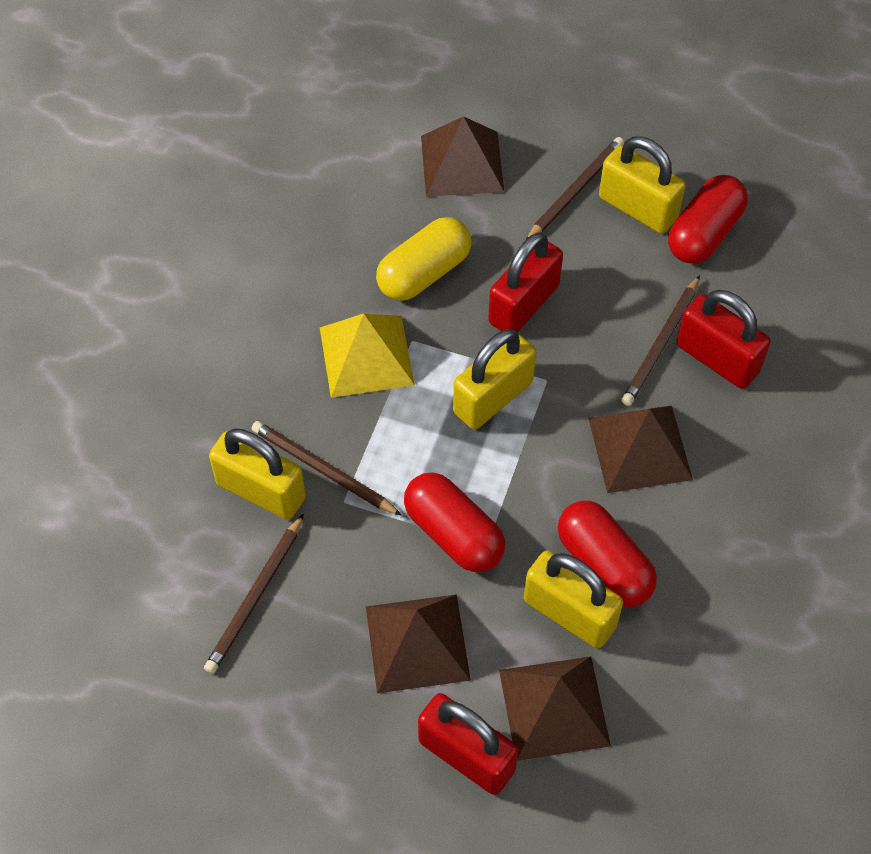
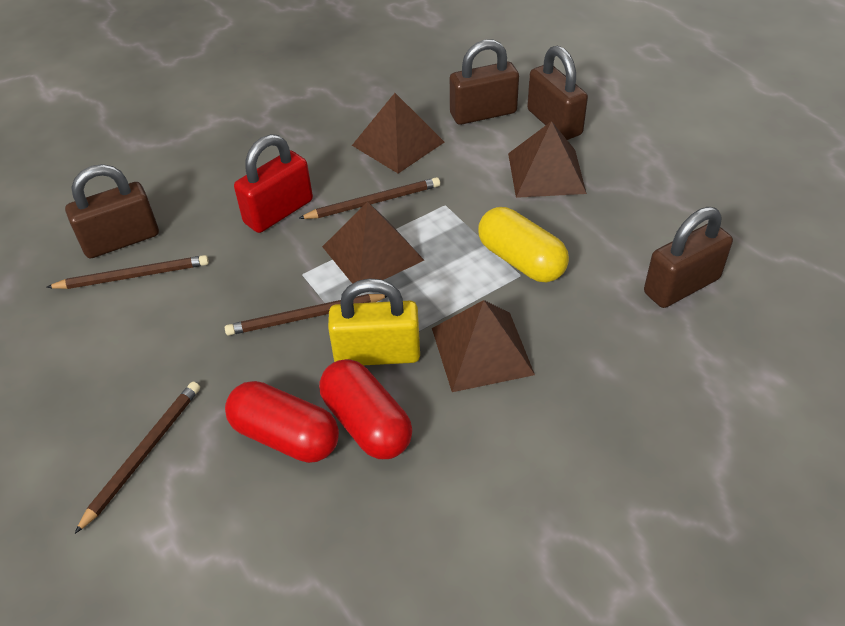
brown padlock: 0 -> 4
red capsule: 3 -> 2
red padlock: 3 -> 1
yellow padlock: 4 -> 1
yellow pyramid: 1 -> 0

